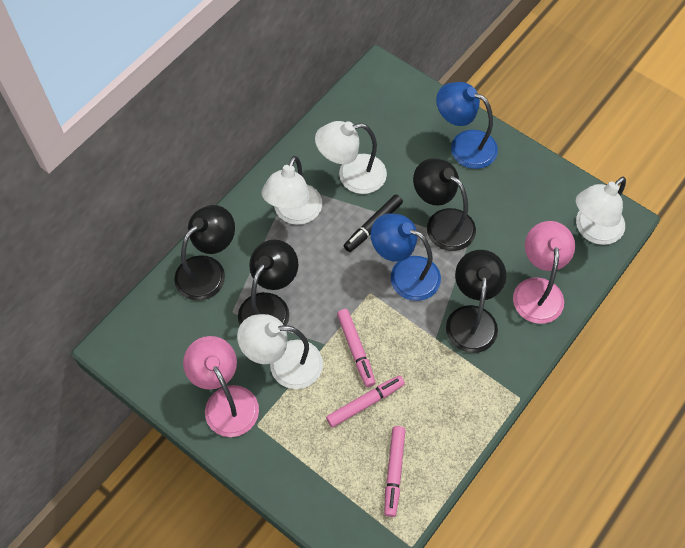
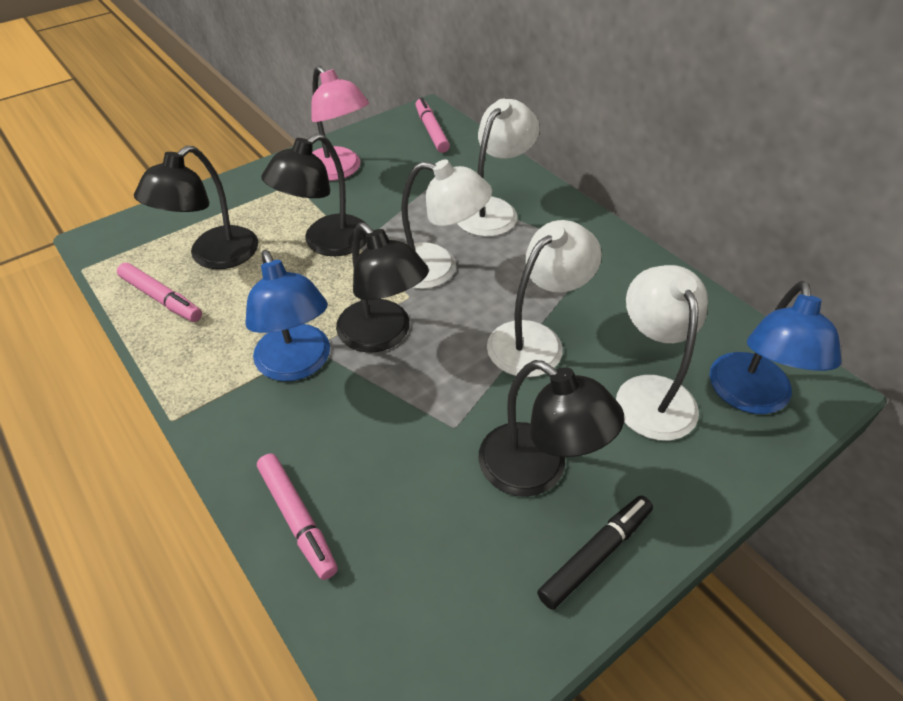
pink lamp: 2 -> 1

